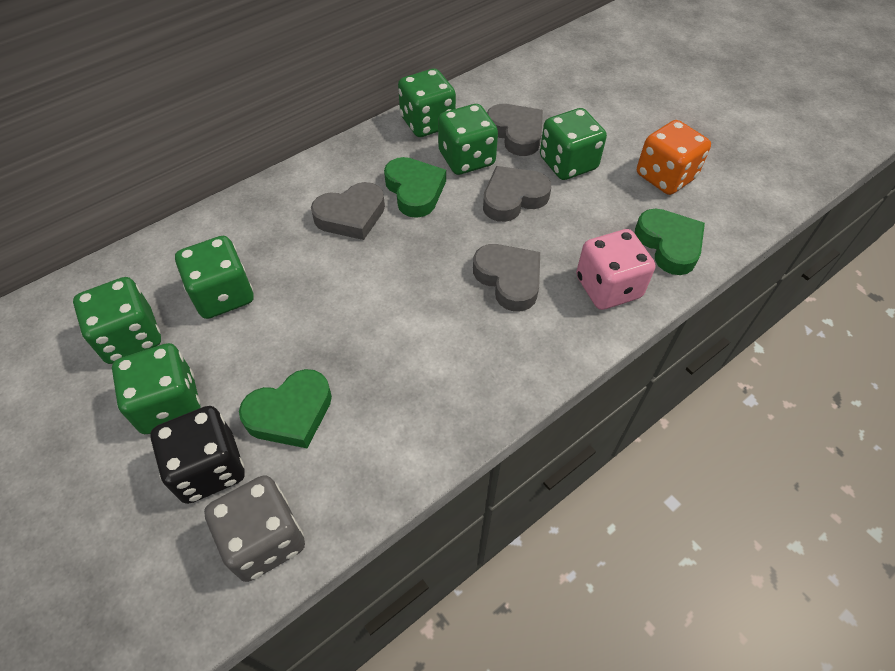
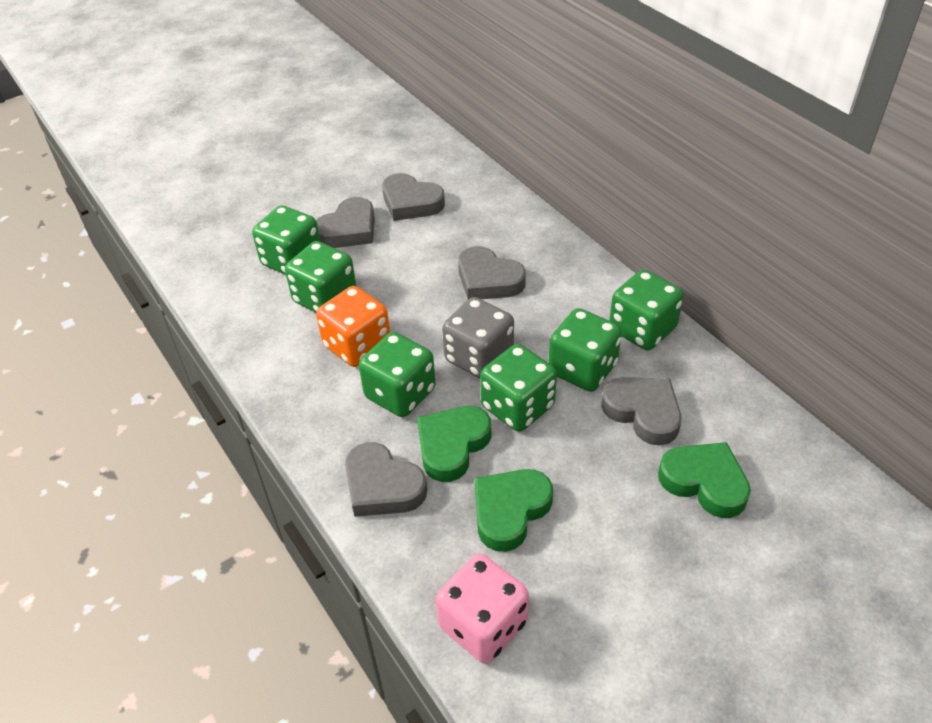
black dice: 1 -> 0
grey heart: 4 -> 5

